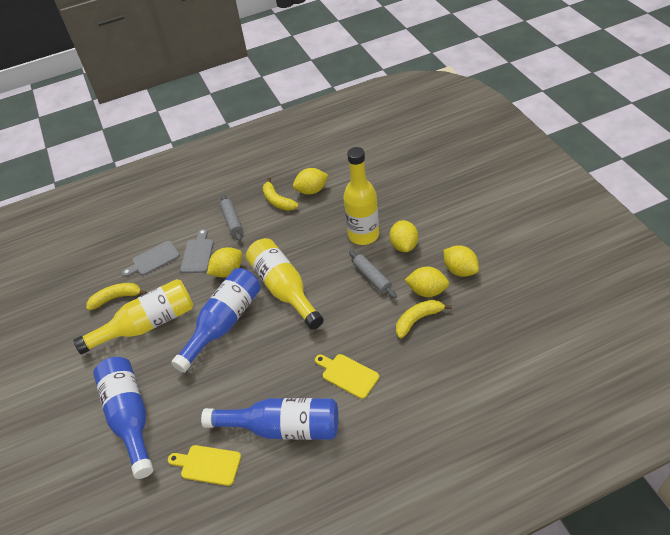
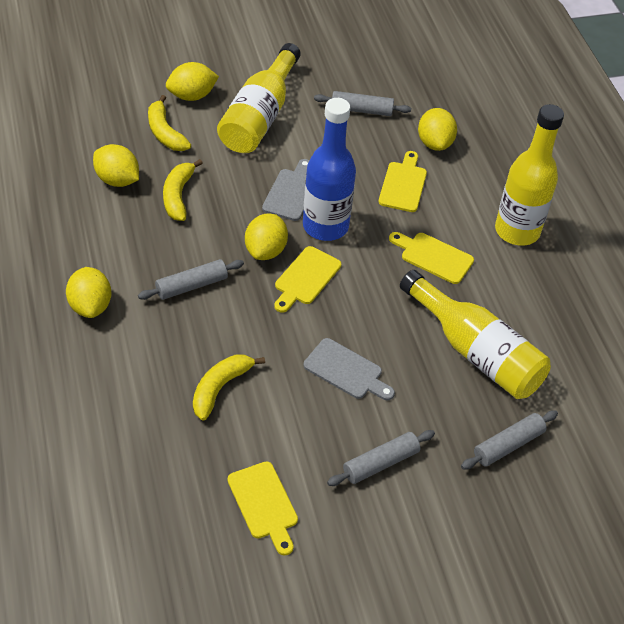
blue bottle: 3 -> 1
grey rolling pin: 2 -> 4
yellow cutting board: 2 -> 4

